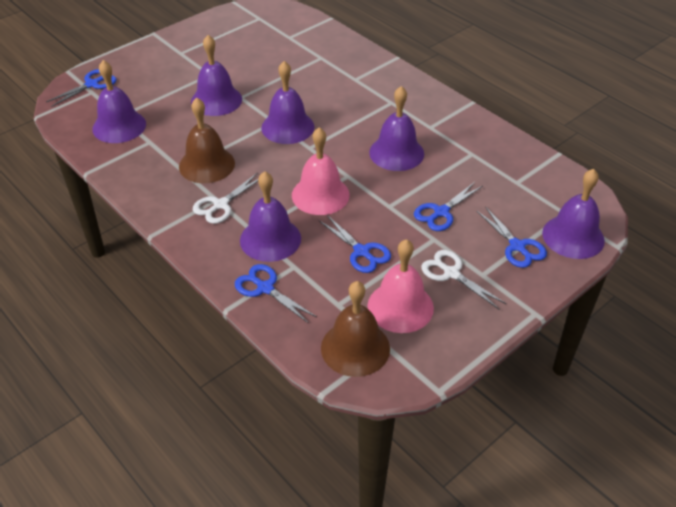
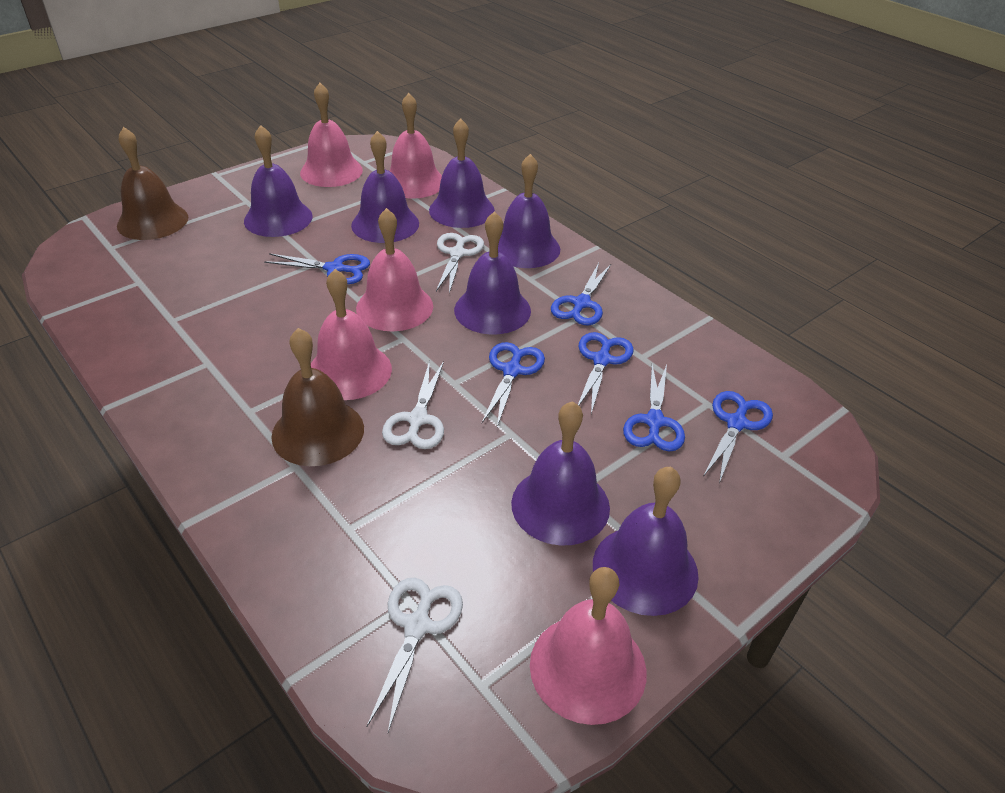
blue scissors: 5 -> 6
pink bell: 2 -> 5
purple bell: 6 -> 7
white scissors: 2 -> 3

